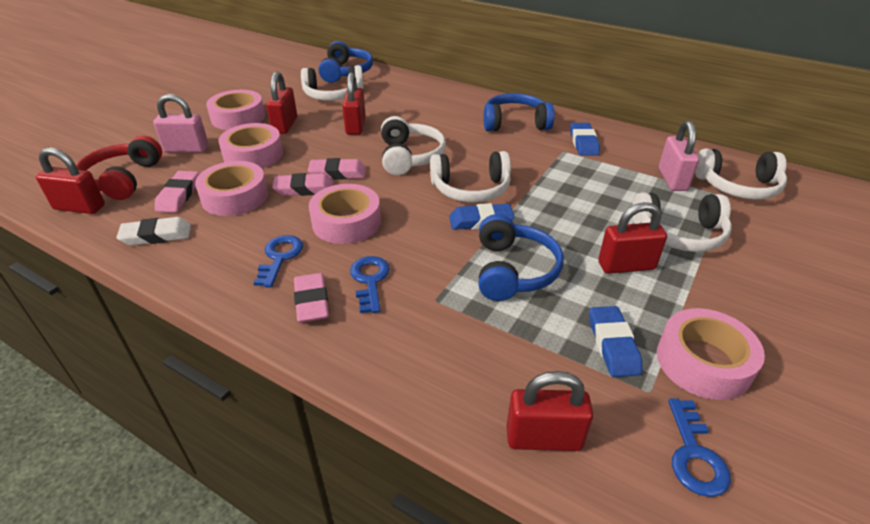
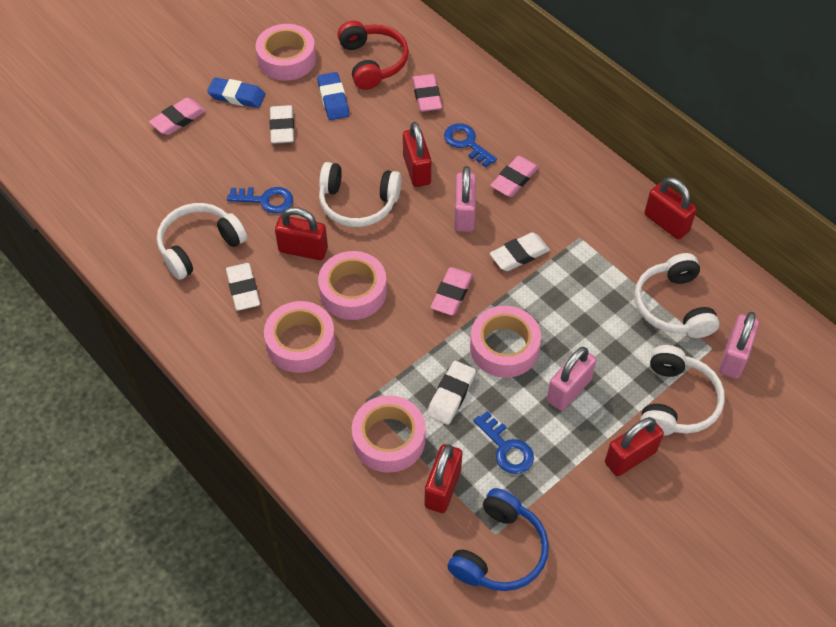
blue eraser: 3 -> 2
blue headphones: 3 -> 1
pink padlock: 2 -> 3
white eraser: 1 -> 4
white headphones: 5 -> 4

